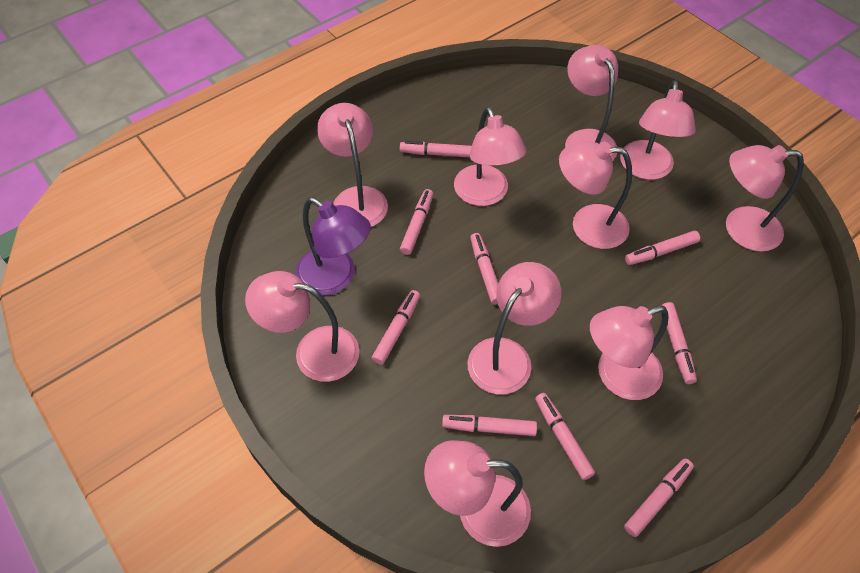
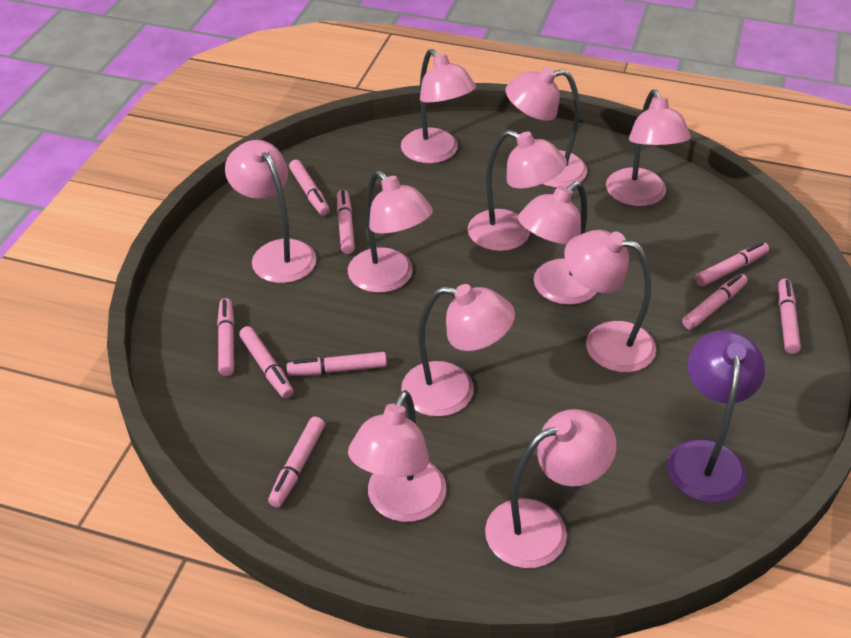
pink lamp: 10 -> 11

